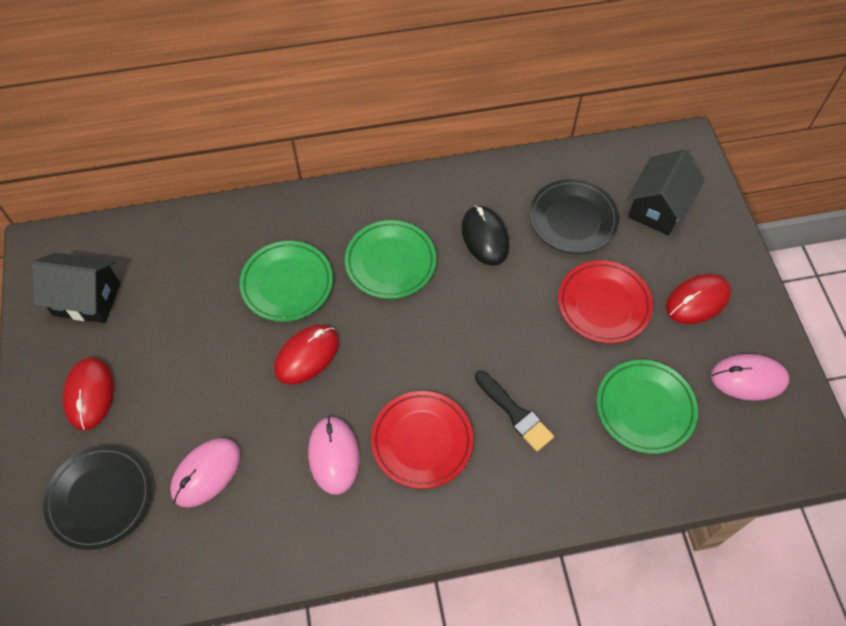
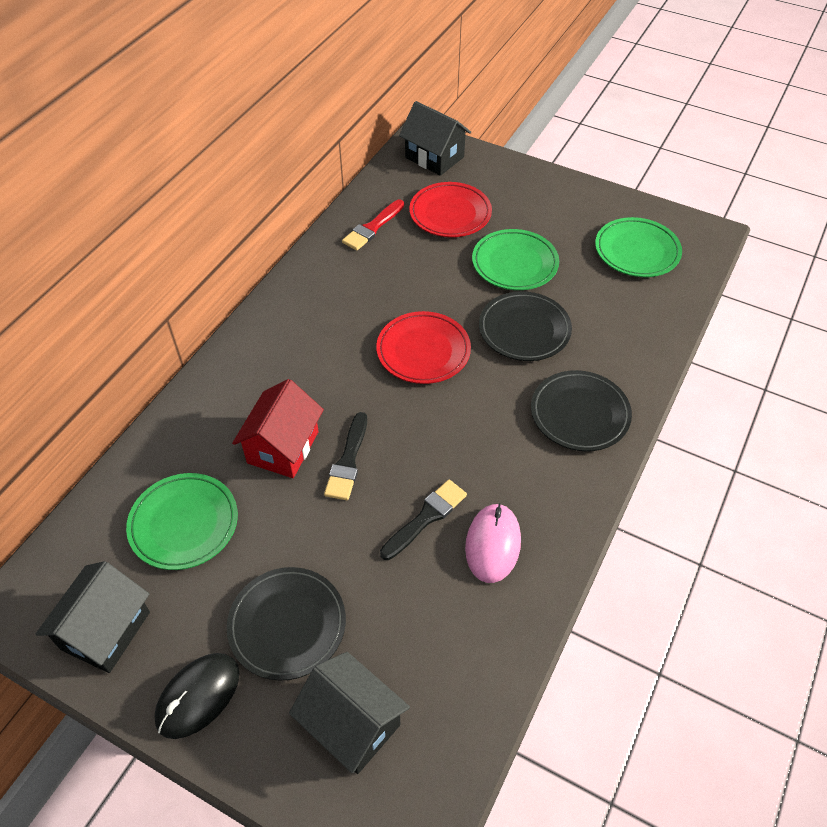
black brush: 1 -> 2
black house: 2 -> 3
black plate: 2 -> 3
pink mouse: 3 -> 1
red brush: 0 -> 1
red house: 0 -> 1
red mouse: 3 -> 0

